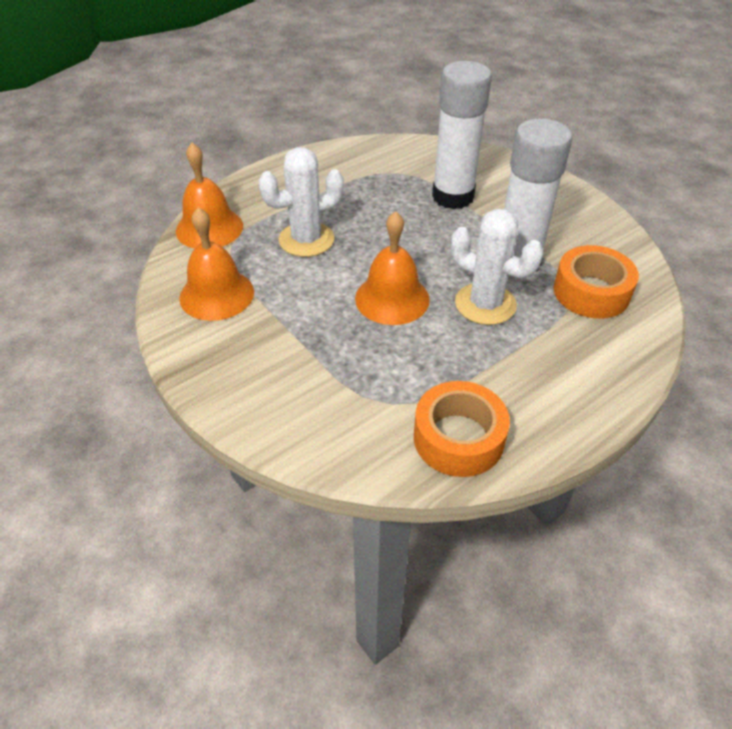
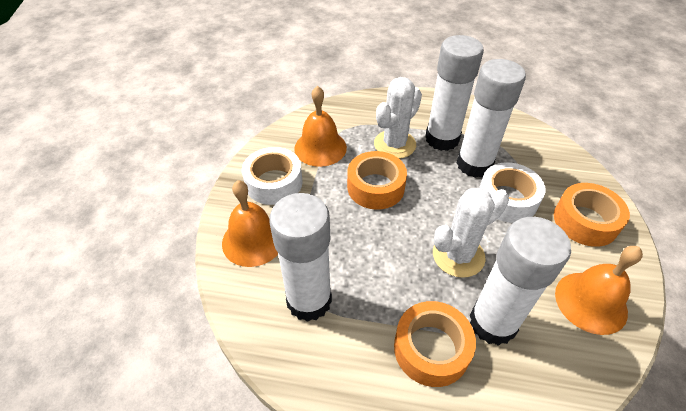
orange tape: 2 -> 3
white glue stick: 2 -> 4
white tape: 0 -> 2

